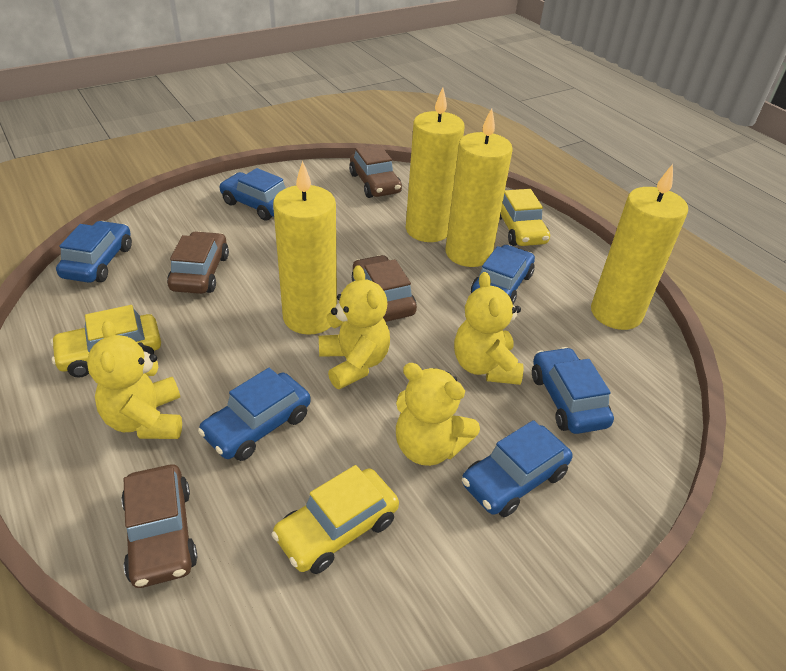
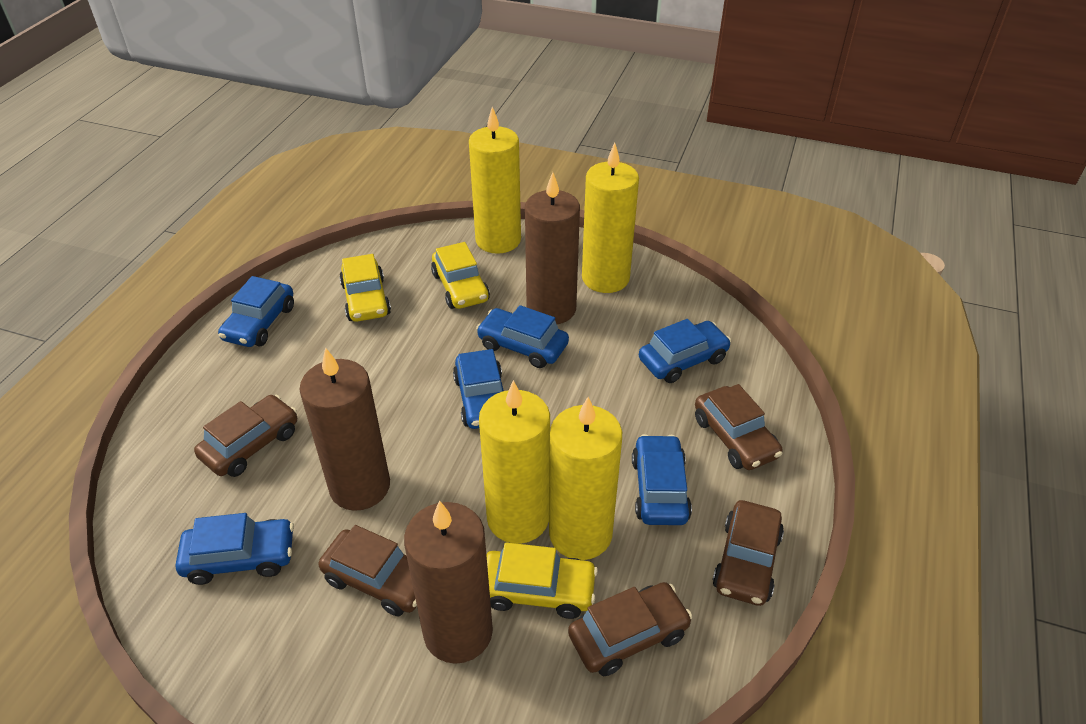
brown candle: 0 -> 3
brown car: 4 -> 5
yellow teddy bear: 4 -> 0

